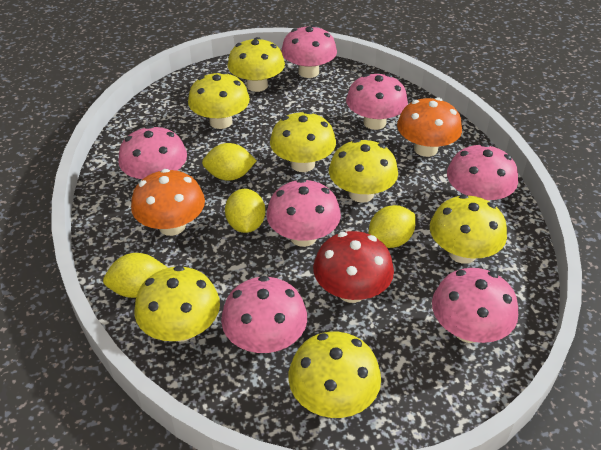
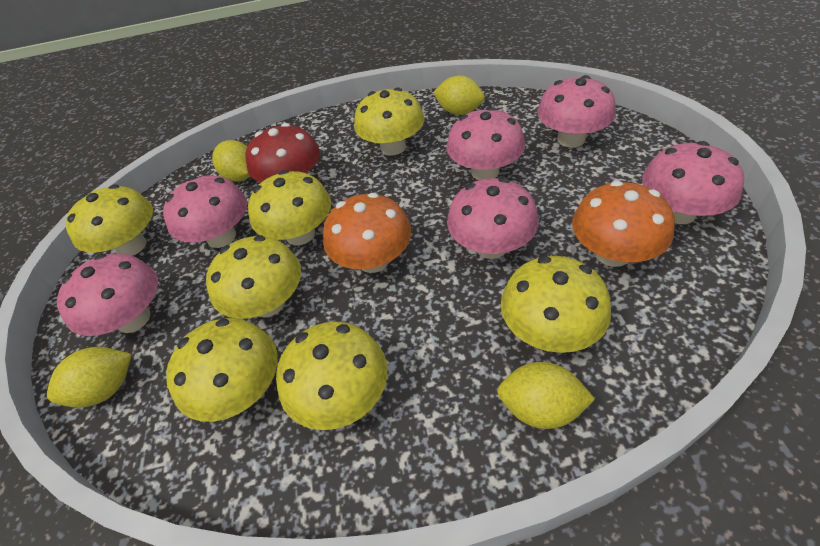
pink mushroom: 7 -> 6

